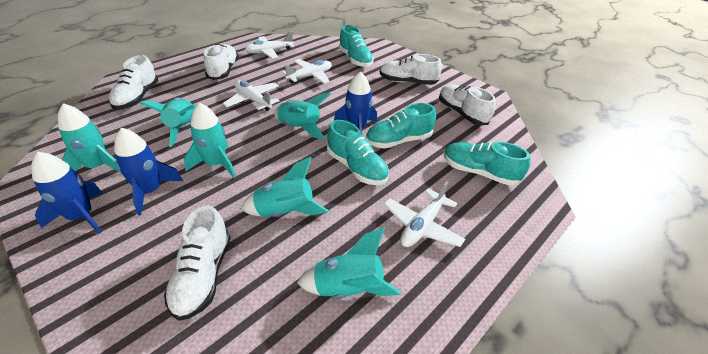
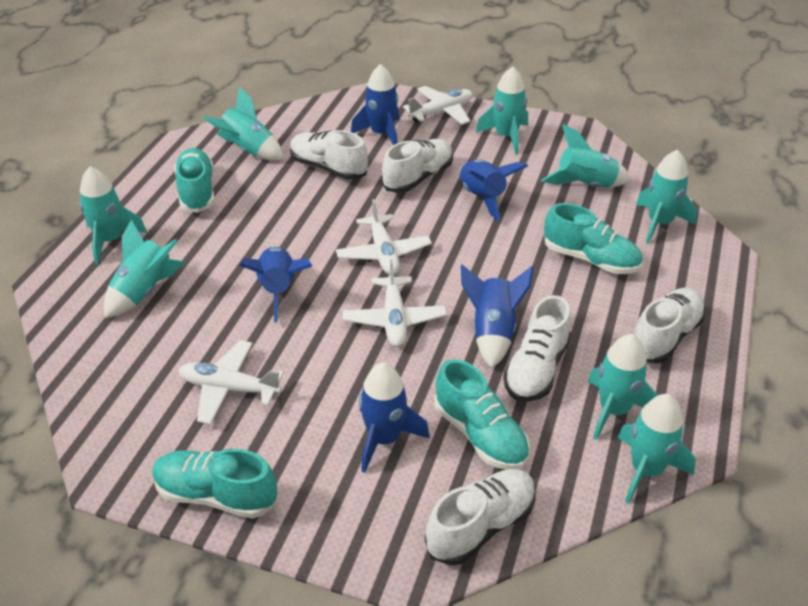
blue rocket: 3 -> 5
turquoise rocket: 6 -> 8

